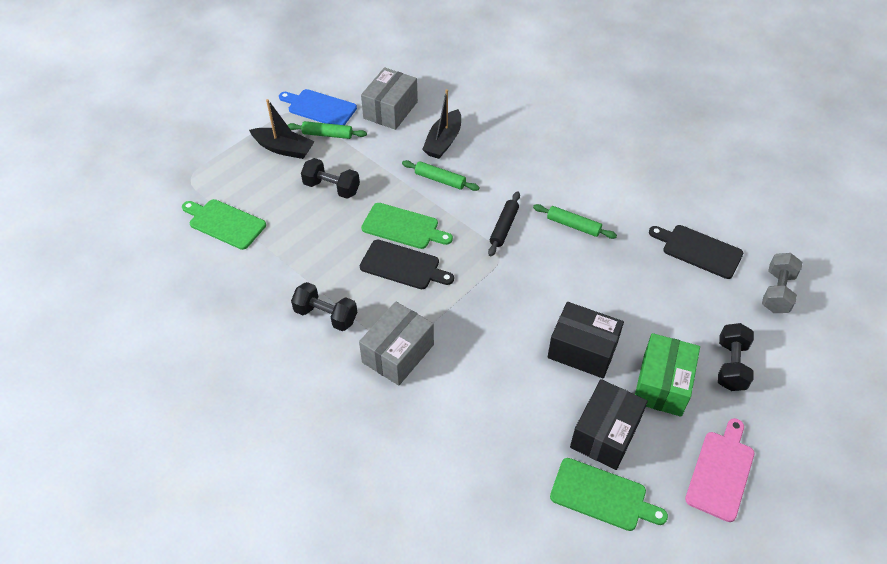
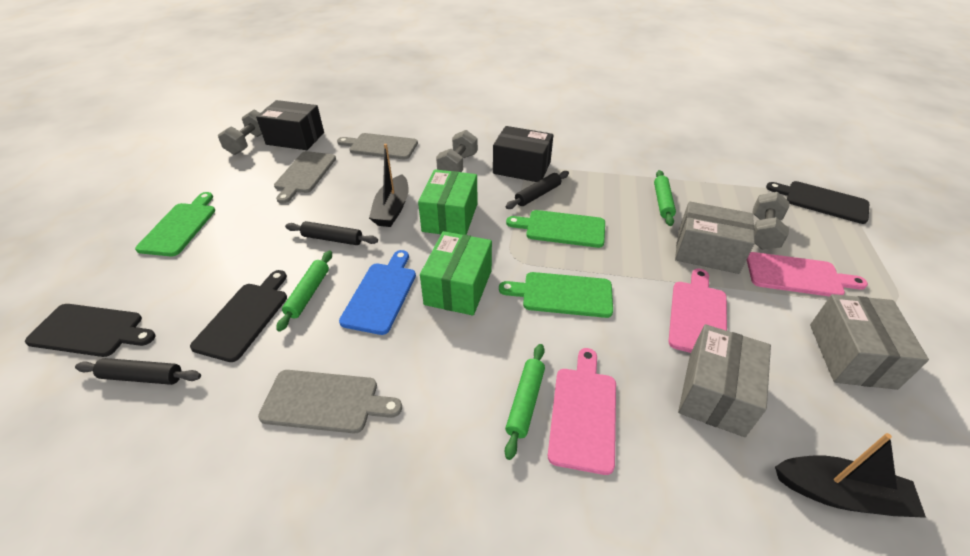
black cutting board: 2 -> 3
black dumbbell: 3 -> 0
black rolling pin: 1 -> 3
green box: 1 -> 2
grey box: 2 -> 3
grey cutting board: 0 -> 3
grey dumbbell: 1 -> 3
pink cutting board: 1 -> 3

